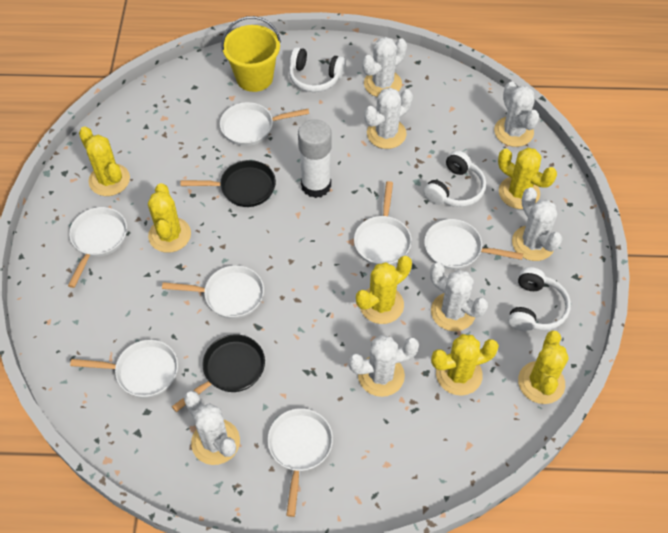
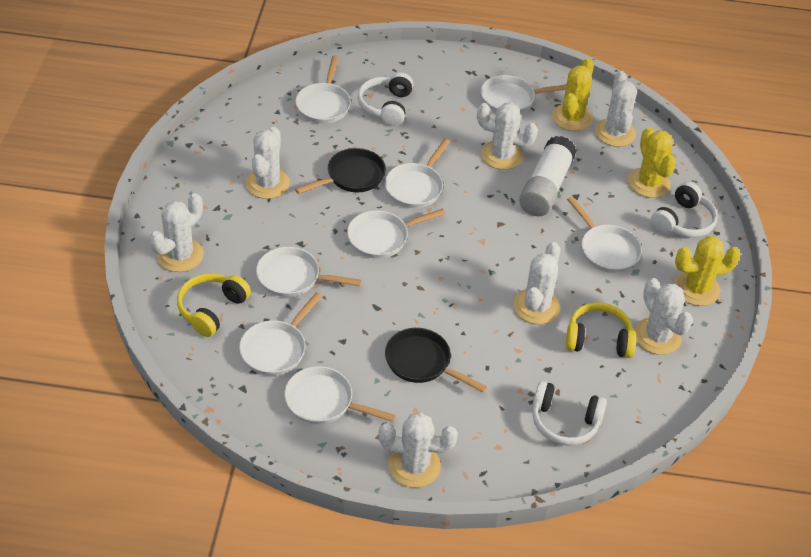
white pan: 7 -> 8
yellow bucket: 1 -> 0
yellow cactus: 6 -> 3
yellow headphones: 0 -> 2

